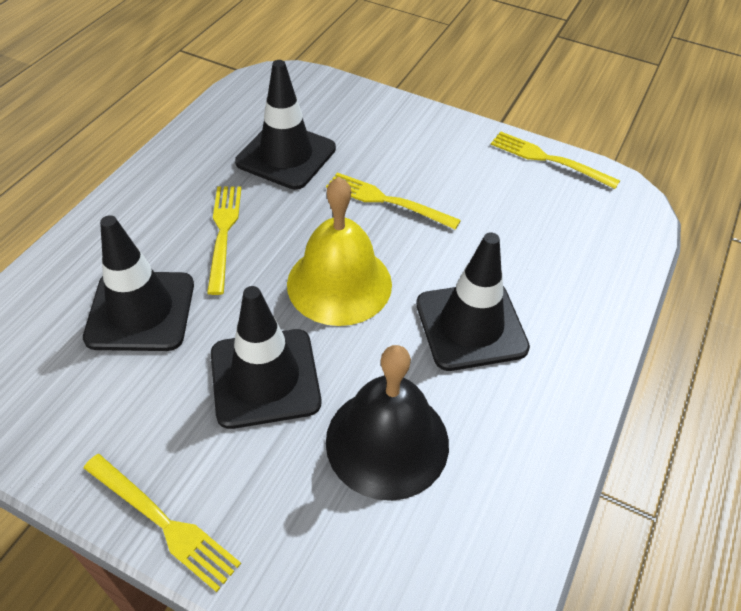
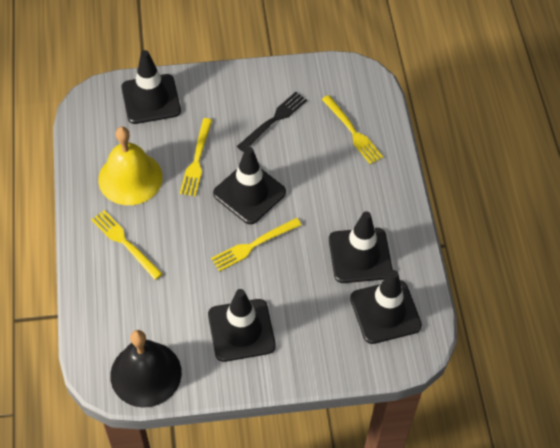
black fork: 0 -> 1
black traffic cone: 4 -> 5

